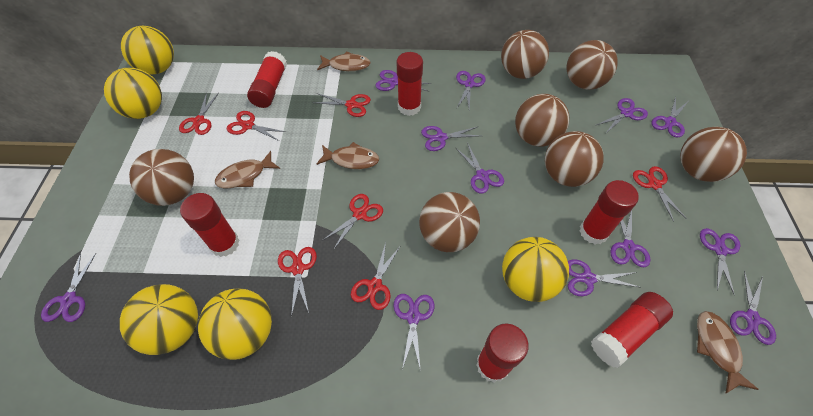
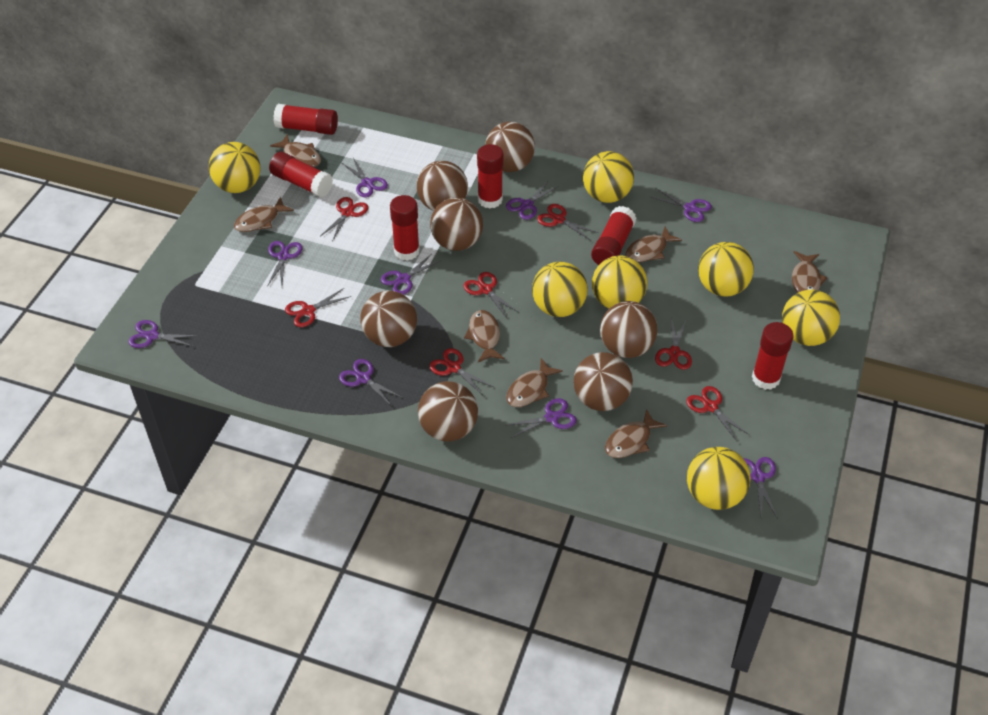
brown fish: 4 -> 7
purple scissors: 12 -> 9
yellow ball: 5 -> 7

